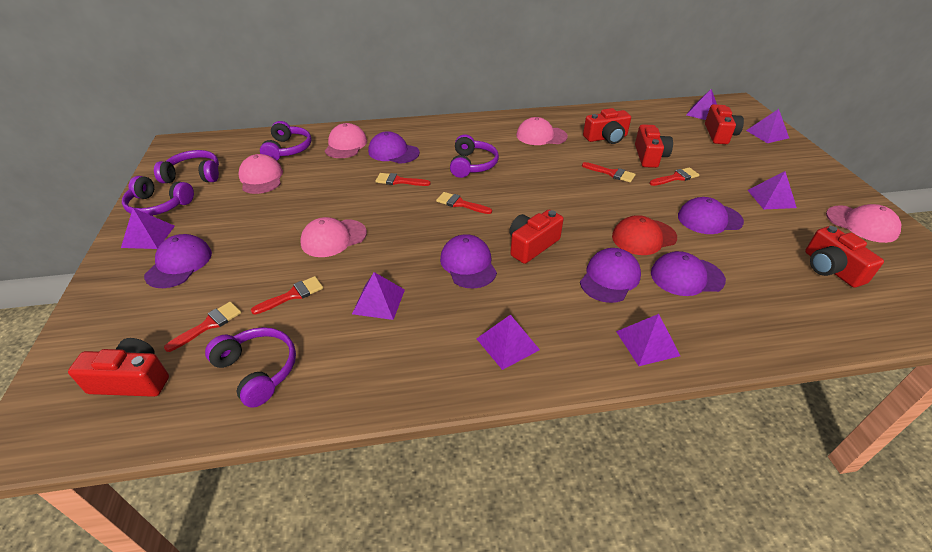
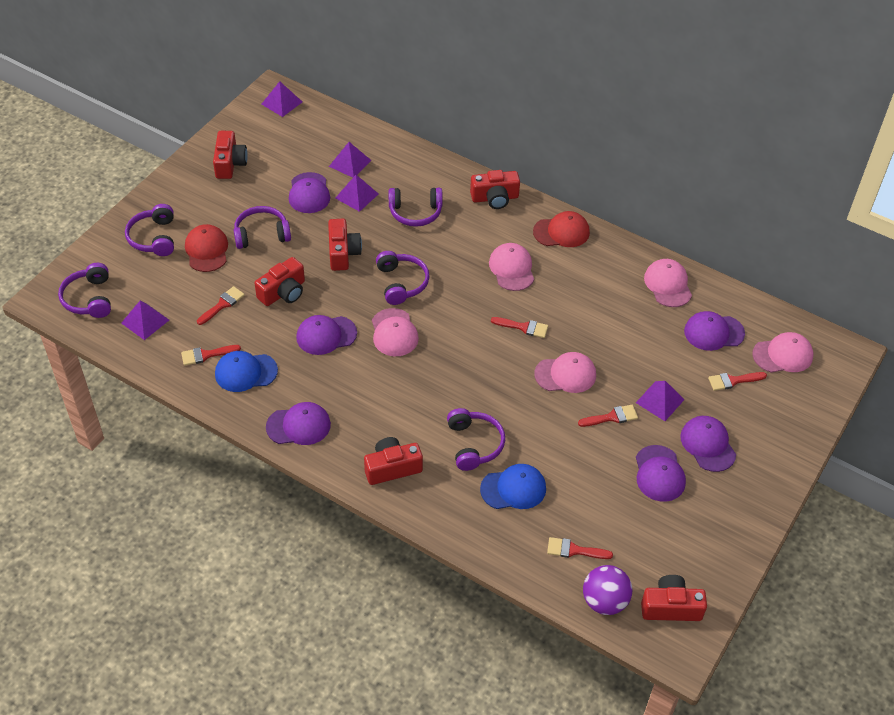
blue cap: 0 -> 2
purple ball: 0 -> 1
purple headphones: 5 -> 6
purple pyramid: 7 -> 5
red cap: 1 -> 2

